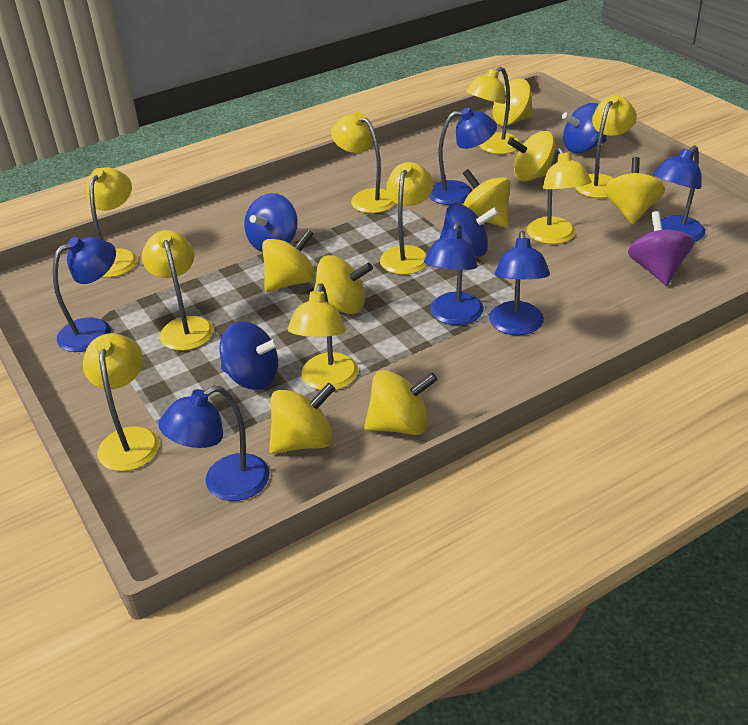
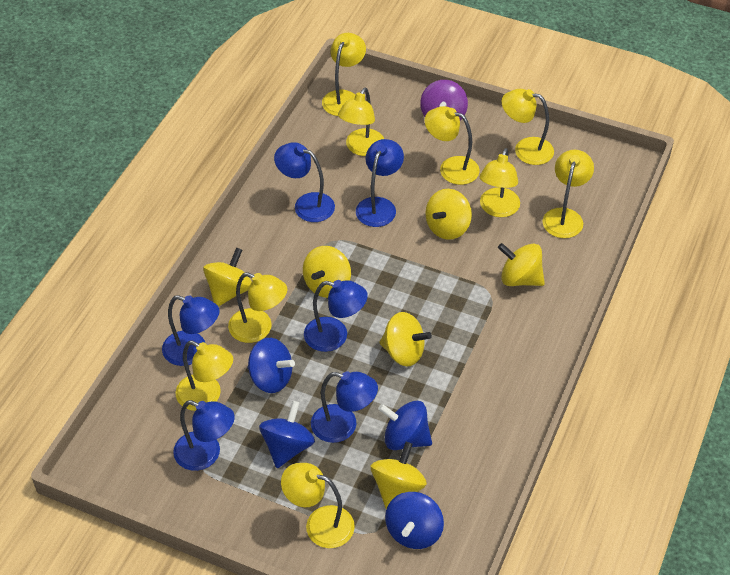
yellow spinning top: 8 -> 6

